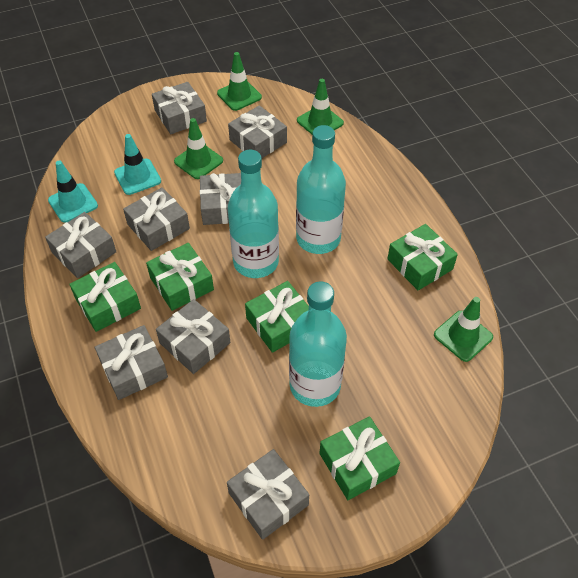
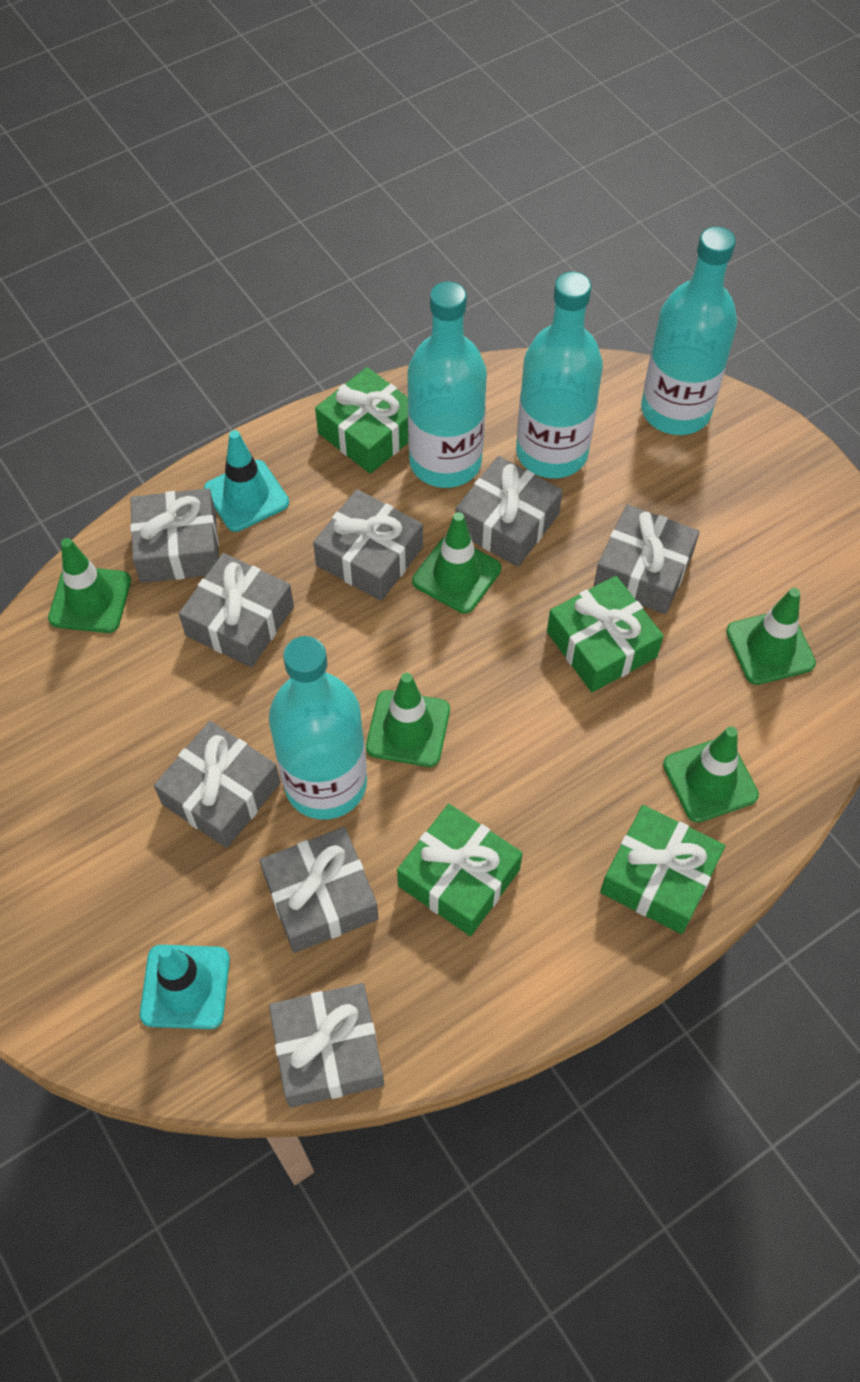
green gift: 5 -> 4
green traffic cone: 4 -> 5
turquoise bottle: 3 -> 4

